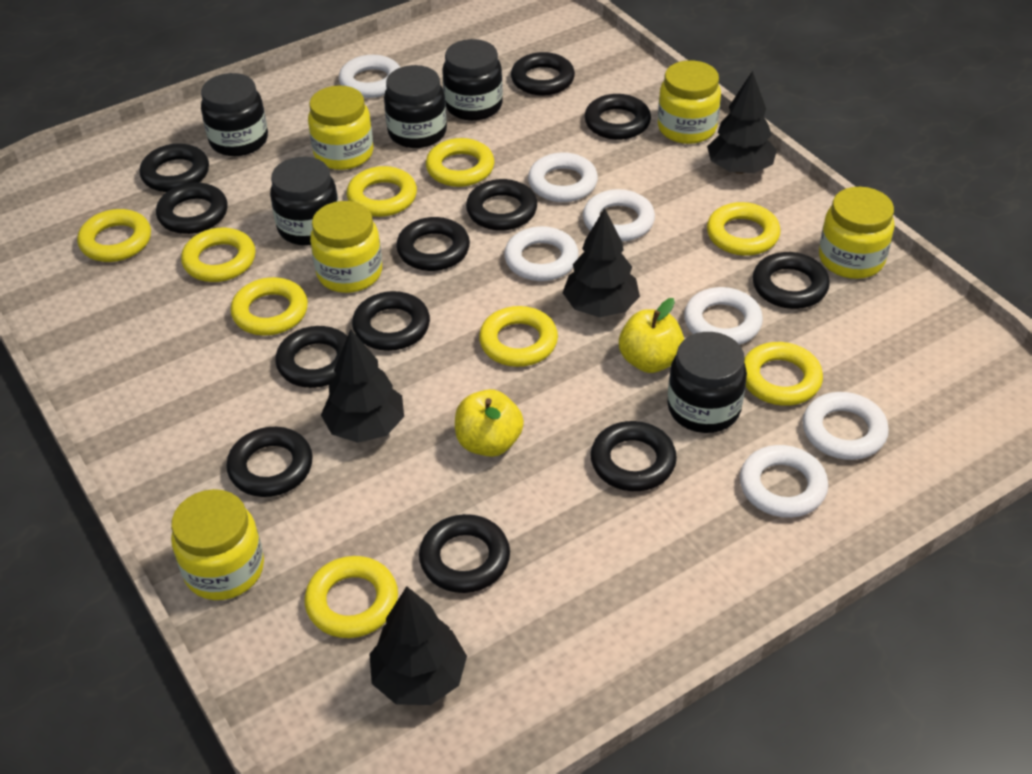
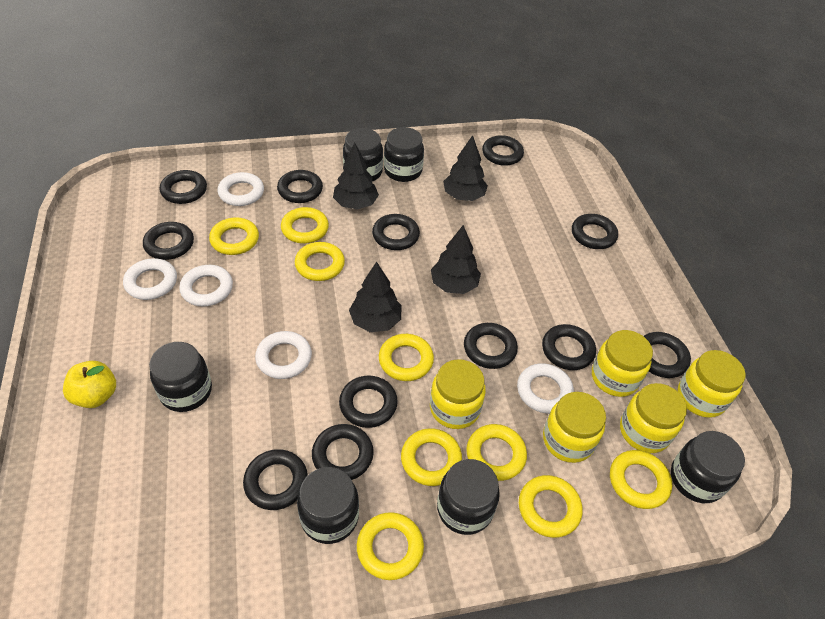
black jar: 5 -> 6
white ring: 7 -> 5
yellow apple: 2 -> 1

